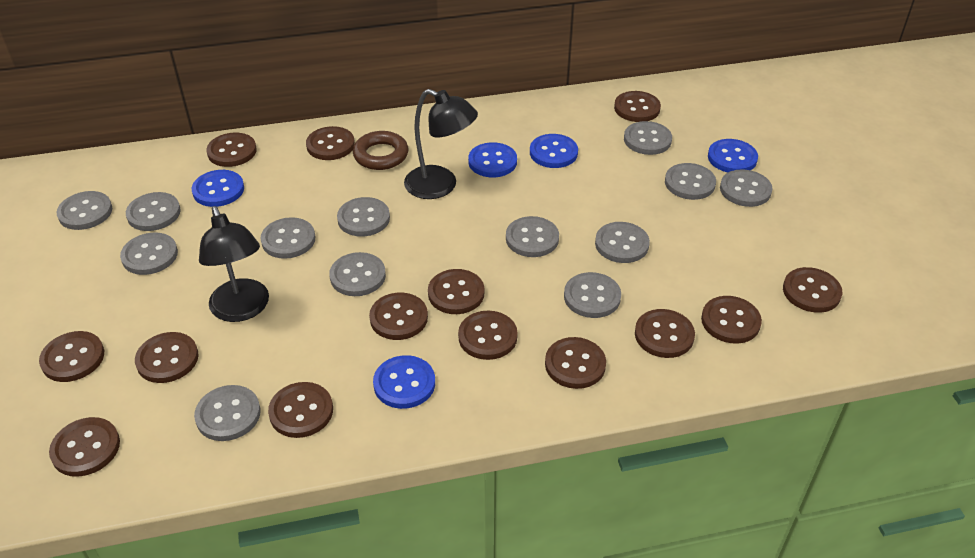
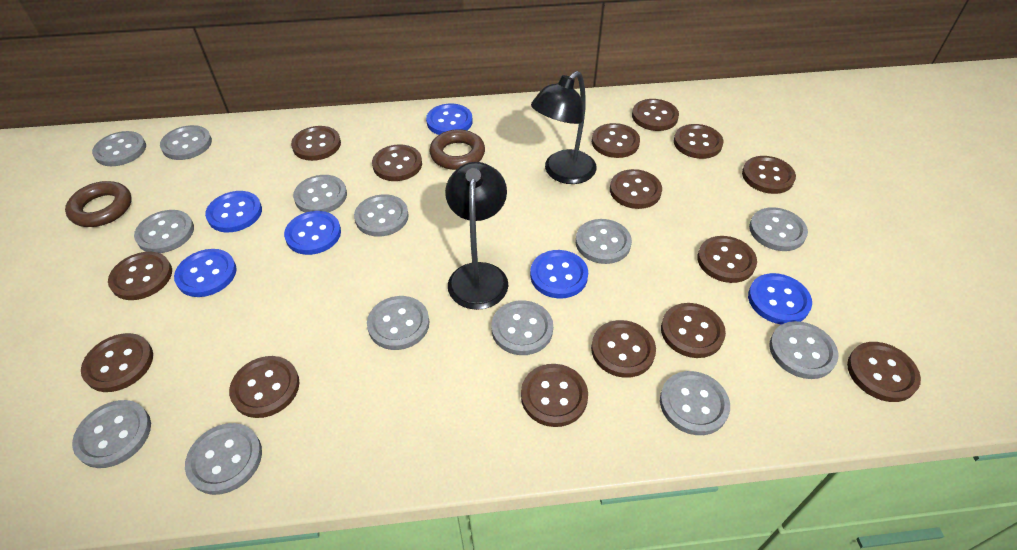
blue button: 5 -> 6
brown button: 14 -> 15
brown ring: 1 -> 2

